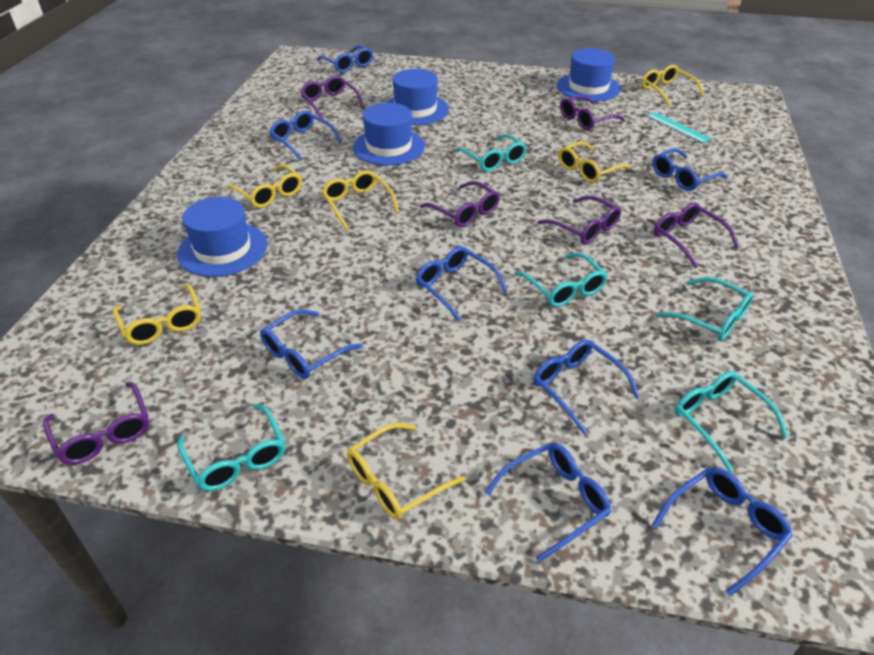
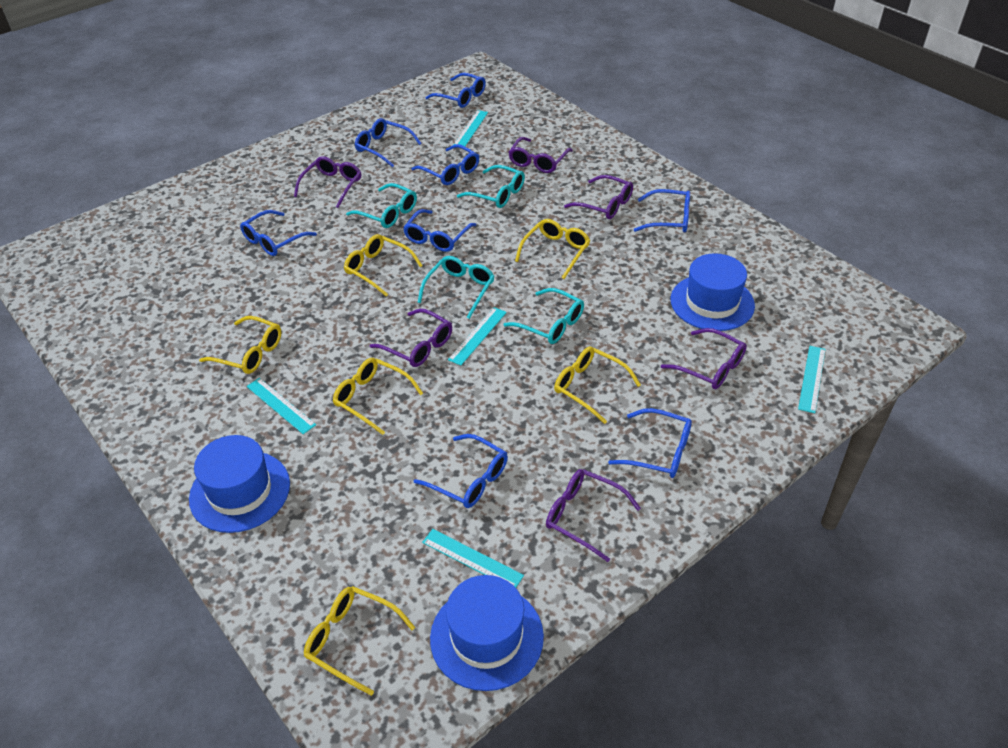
blue hat: 4 -> 3
turquoise glasses: 5 -> 4
turquoise ruler: 1 -> 5

